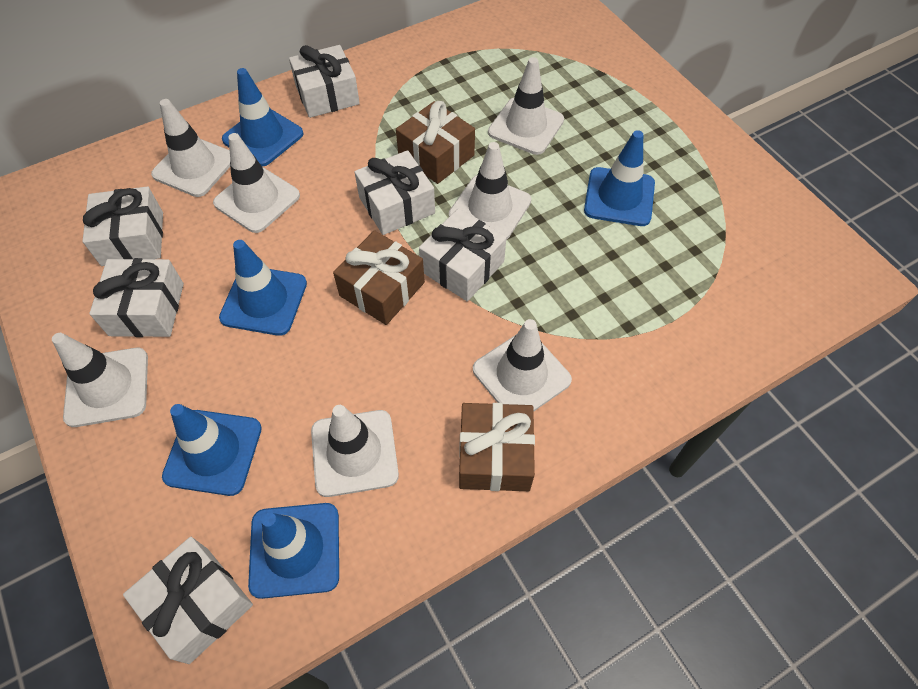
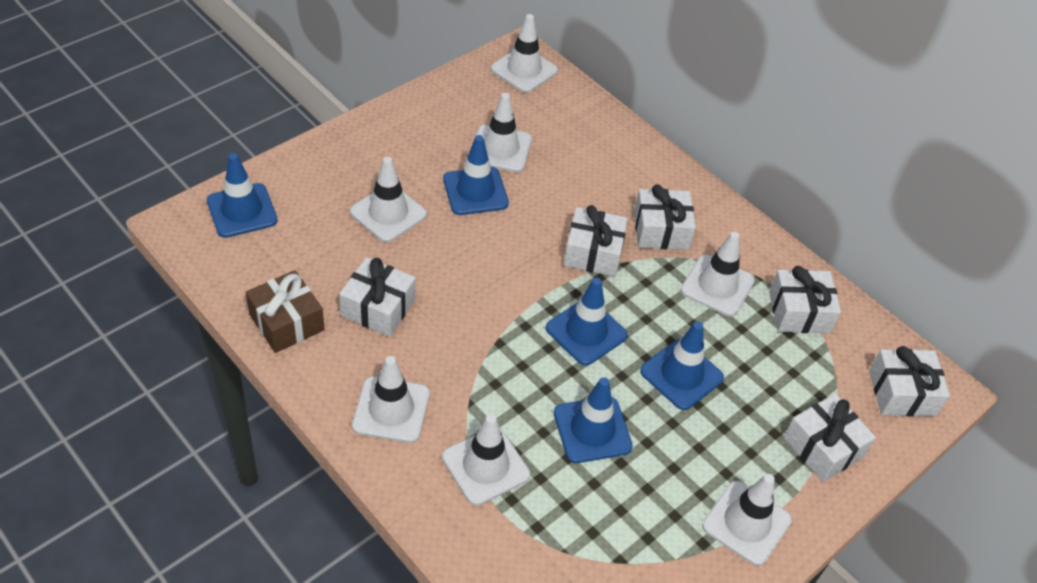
brown gift: 3 -> 1

